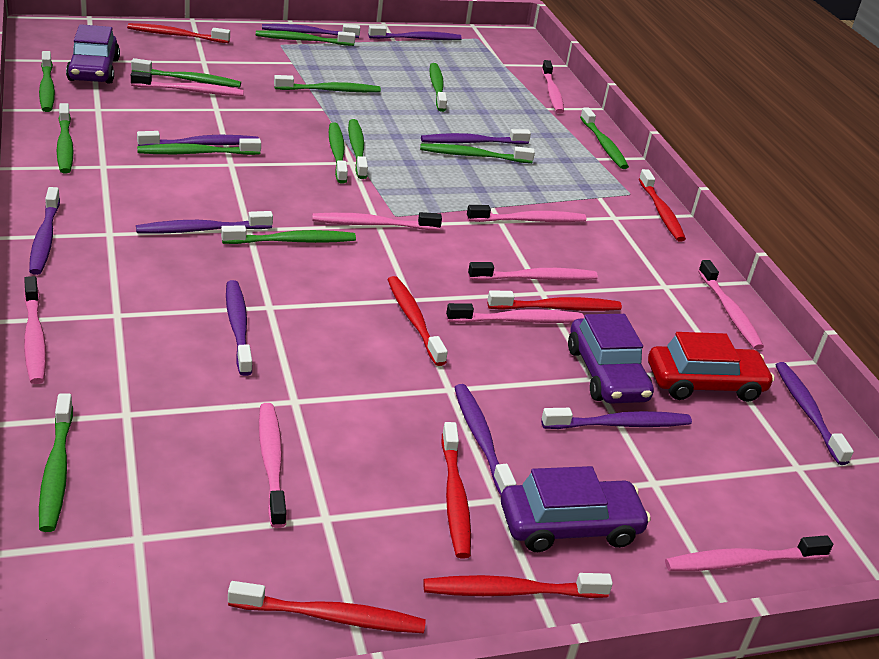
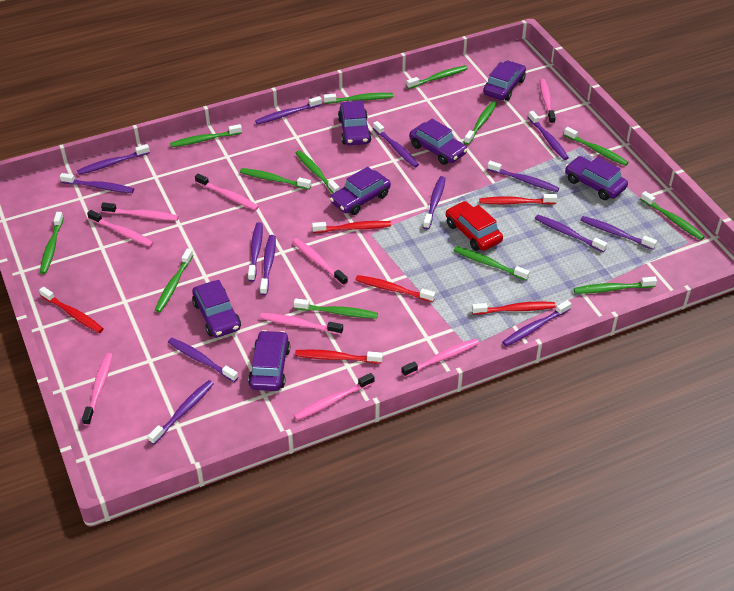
pink toothbrush: 10 -> 9
purple car: 3 -> 7
purple toothbrush: 10 -> 14
red toothbrush: 7 -> 6

